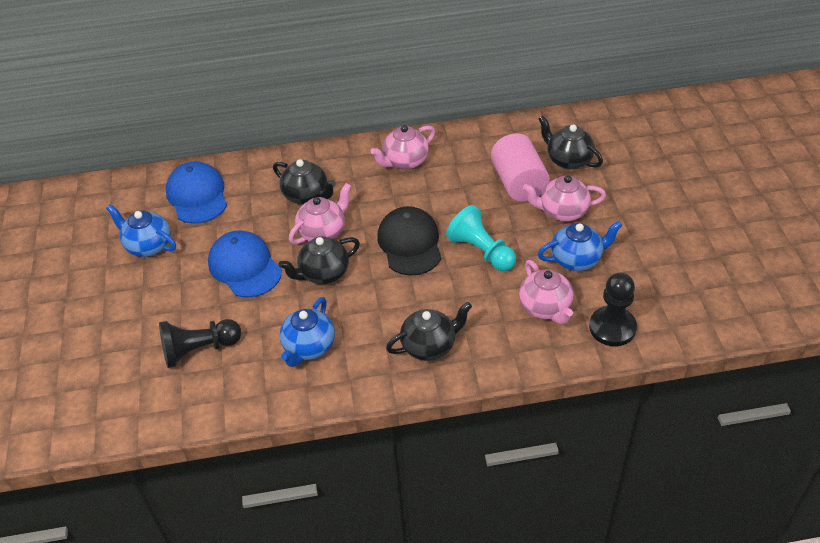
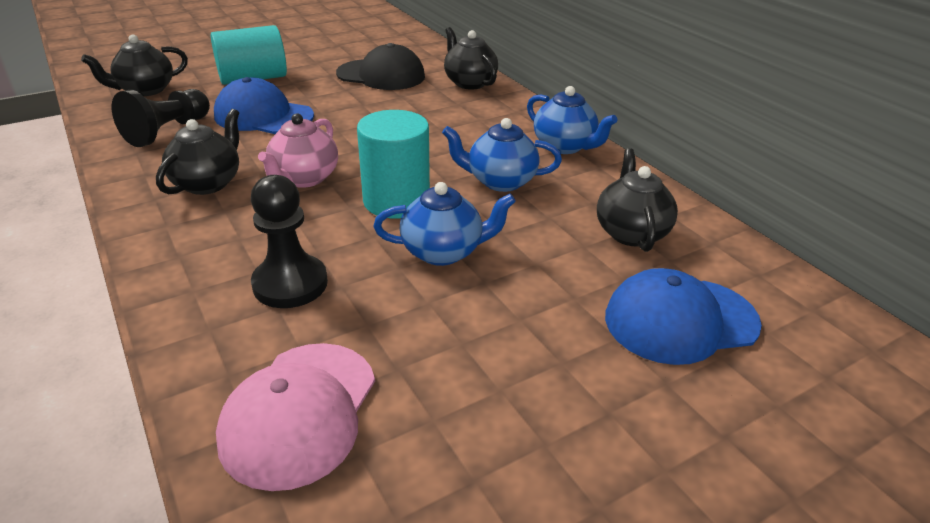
pink cap: 0 -> 1
pink cylinder: 1 -> 0
pink teapot: 4 -> 1
turquoise cylinder: 0 -> 2
turquoise pawn: 1 -> 0

